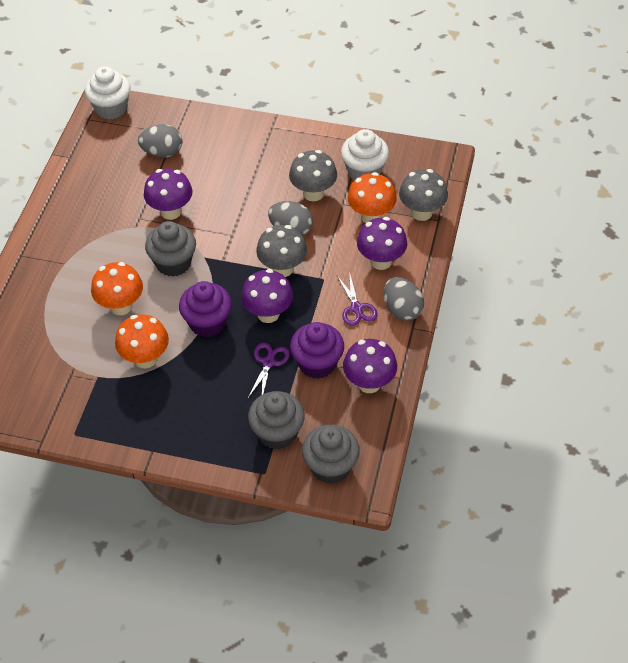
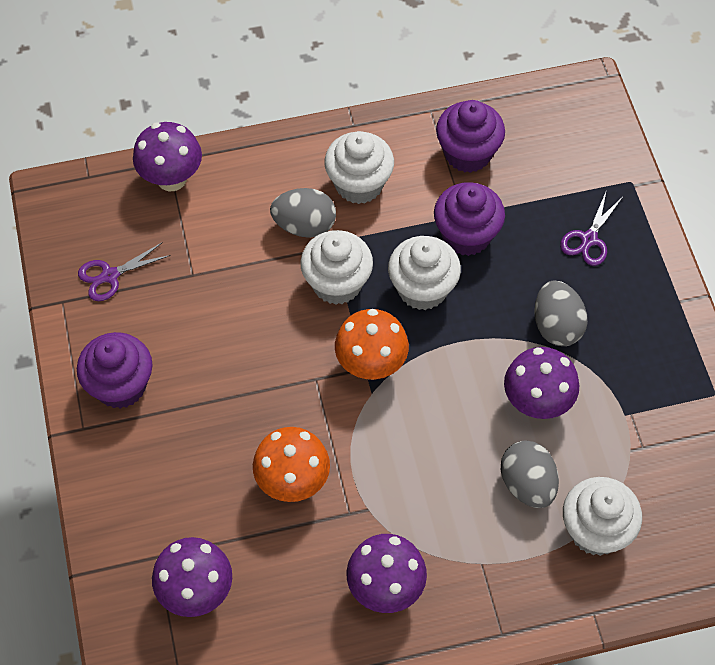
grey cupcake: 3 -> 0
grey mushroom: 3 -> 0
orange mushroom: 3 -> 2
purple cupcake: 2 -> 3
white cupcake: 2 -> 4

